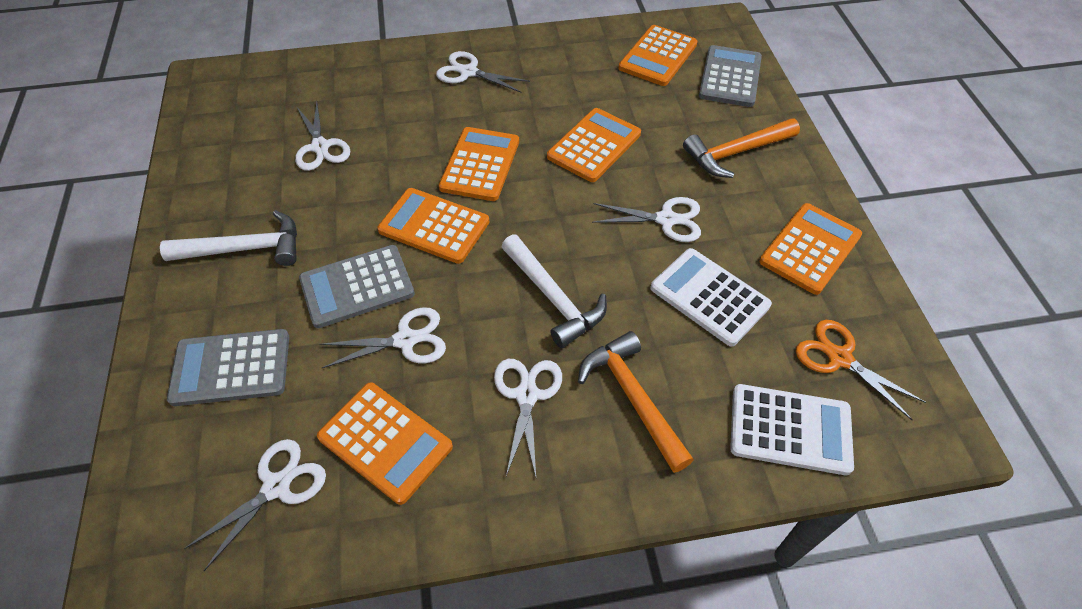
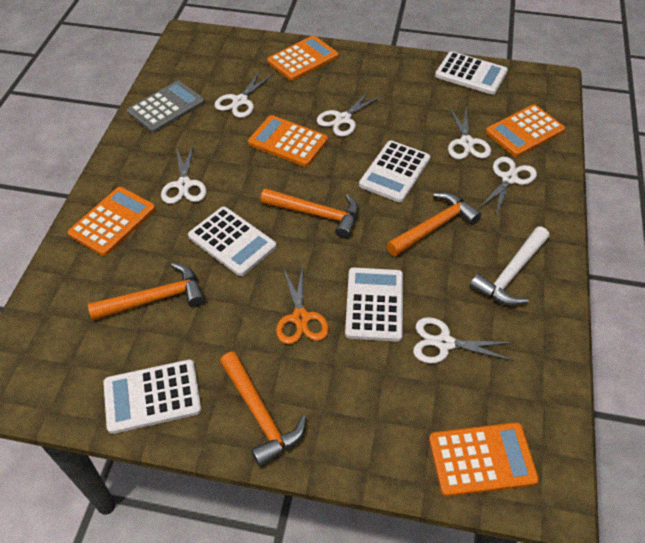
grey calculator: 3 -> 1
orange calculator: 6 -> 5
orange hammer: 2 -> 4
white calculator: 2 -> 5
white hammer: 2 -> 1

